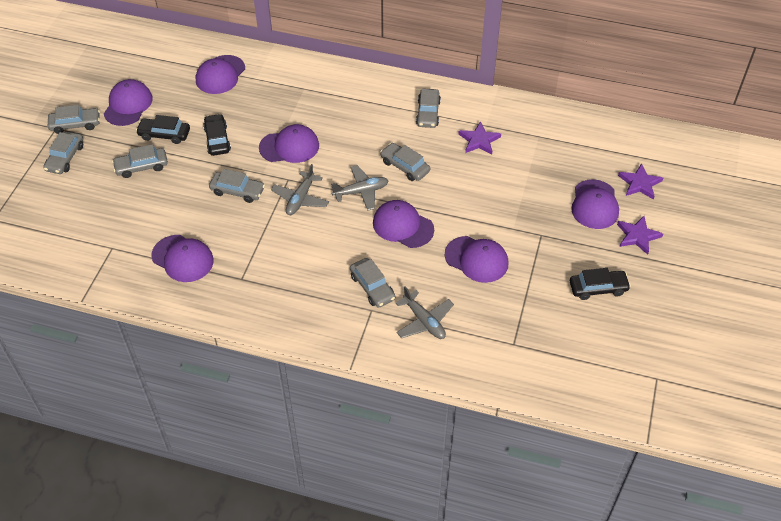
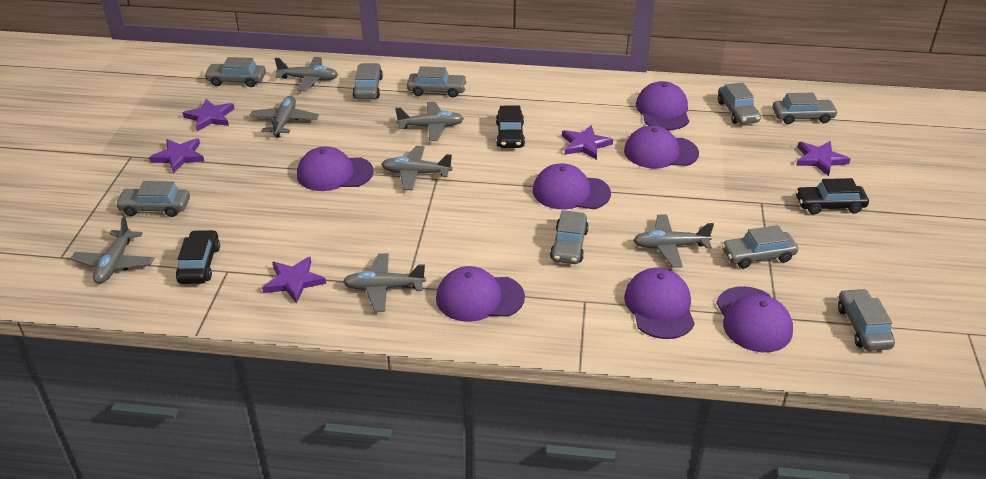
grey car: 7 -> 9
grey plane: 3 -> 7
purple star: 3 -> 5

